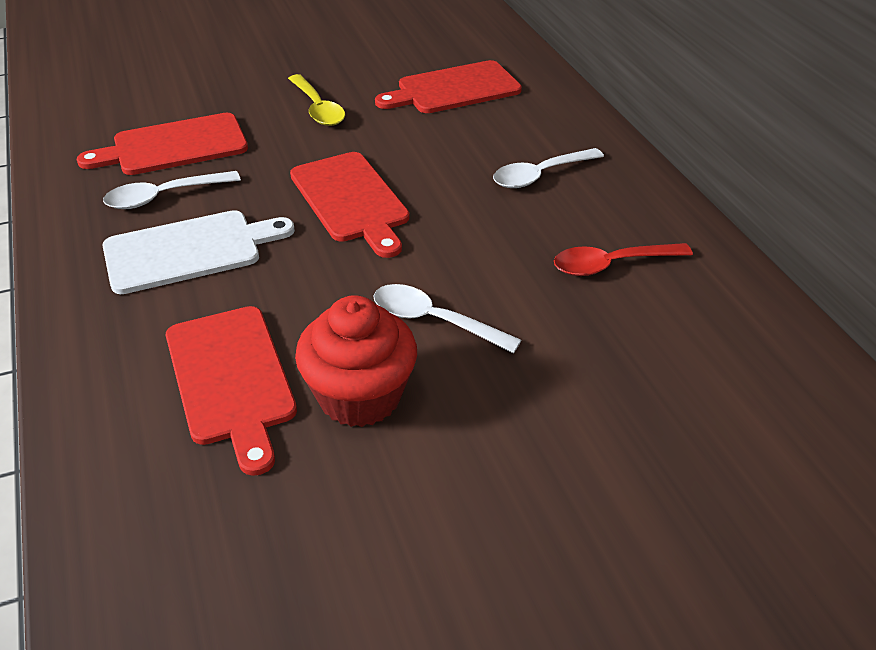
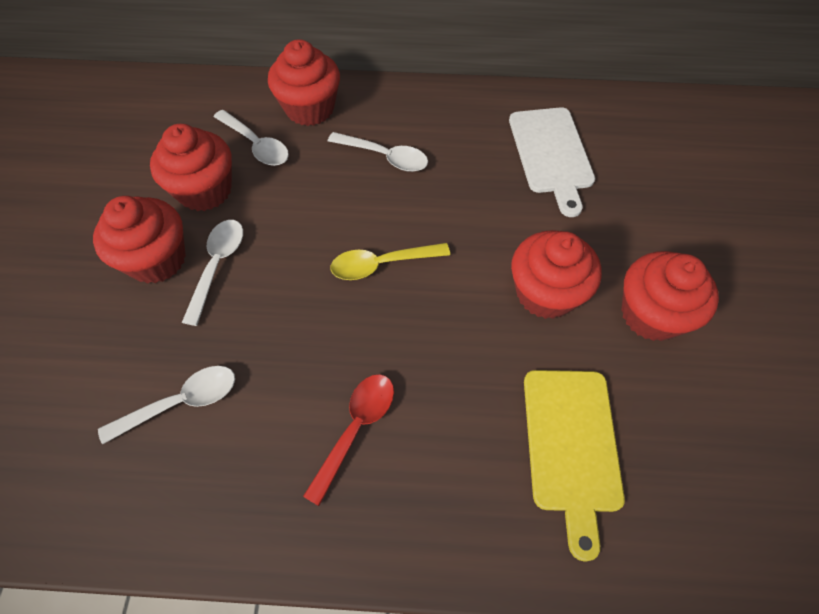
red cupcake: 1 -> 5
red cutting board: 4 -> 0
white spoon: 3 -> 4
yellow cutting board: 0 -> 1

